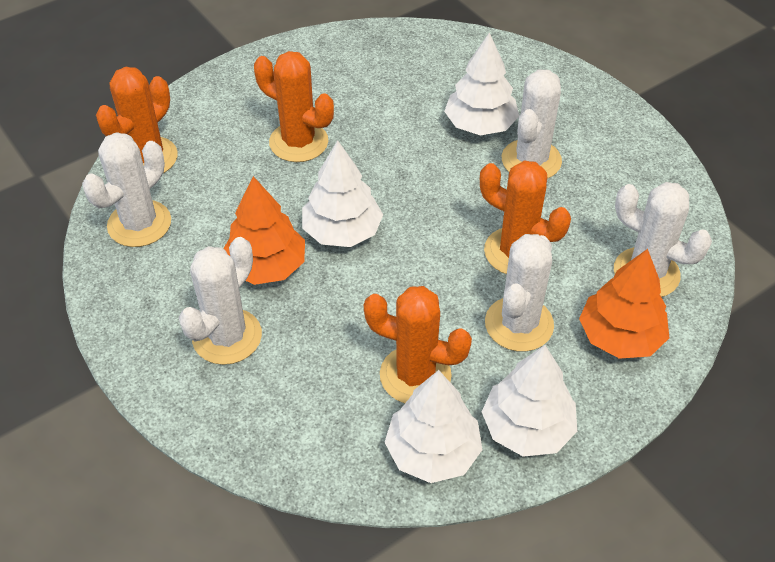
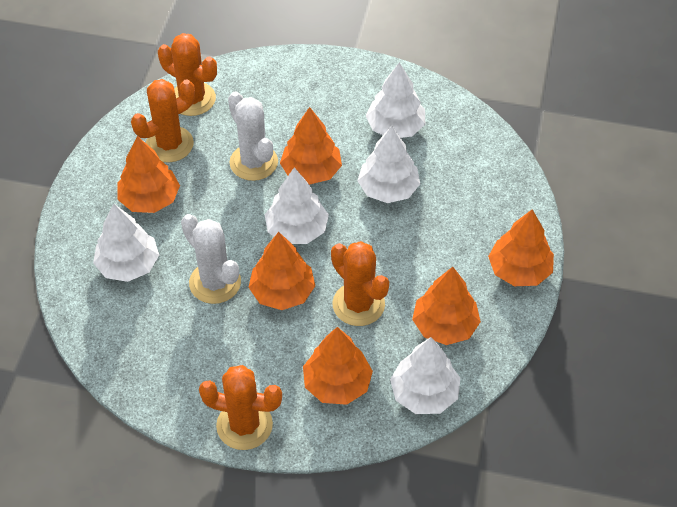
orange tree: 2 -> 6
white cactus: 5 -> 2
white tree: 4 -> 5

